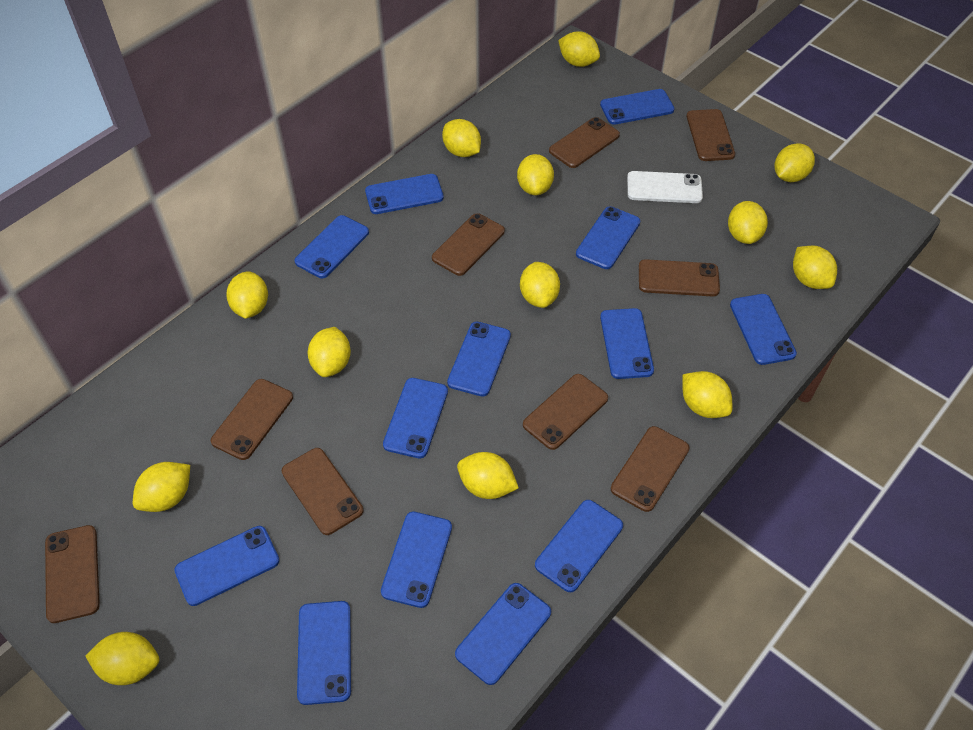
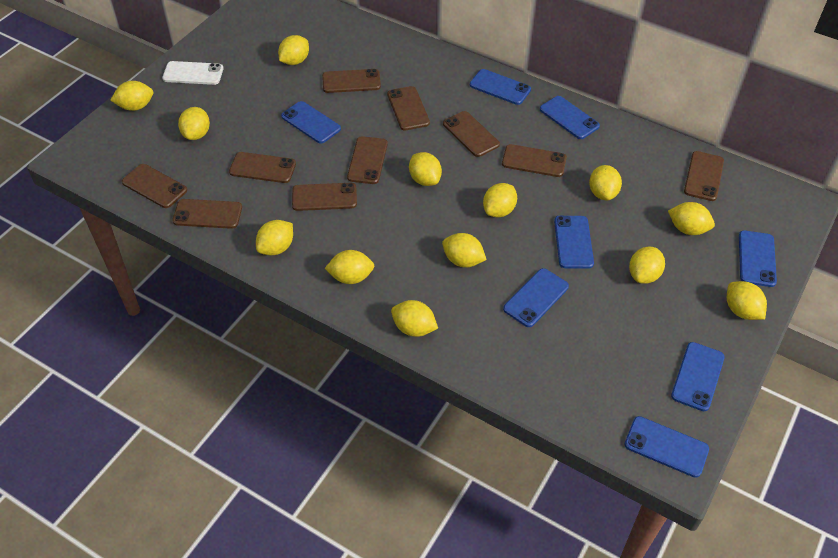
blue phone: 13 -> 8
brown phone: 9 -> 10

